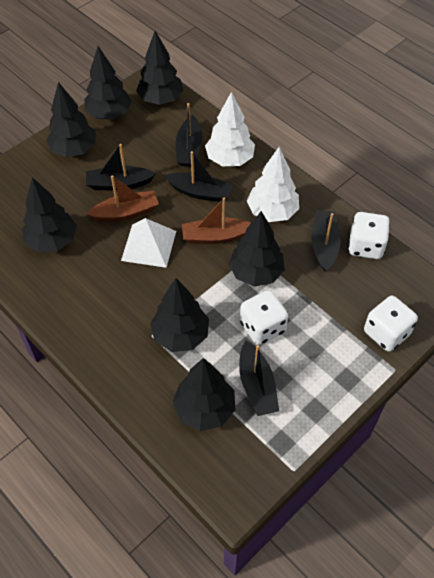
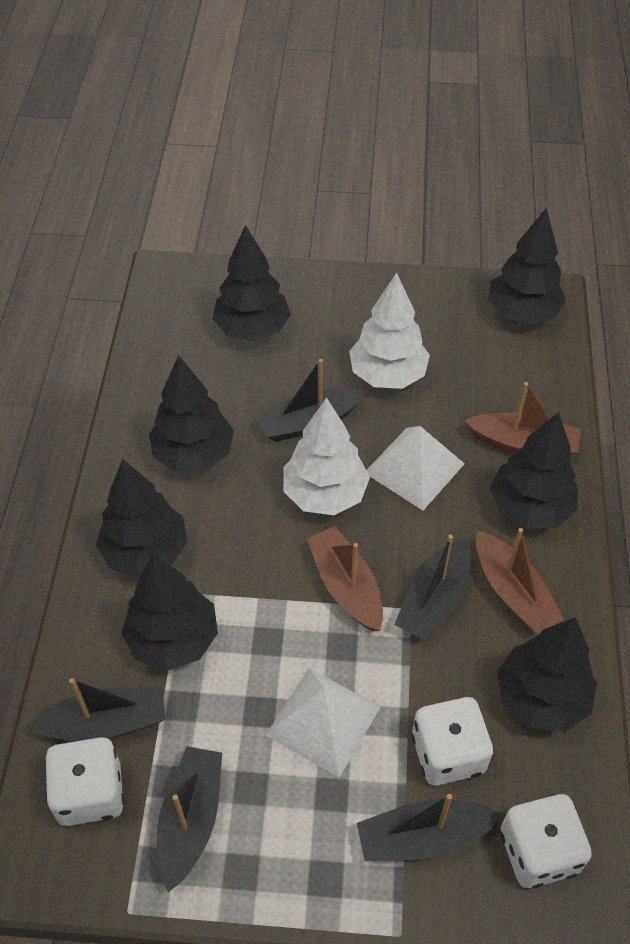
brown boat: 2 -> 3
white pyramid: 1 -> 2

